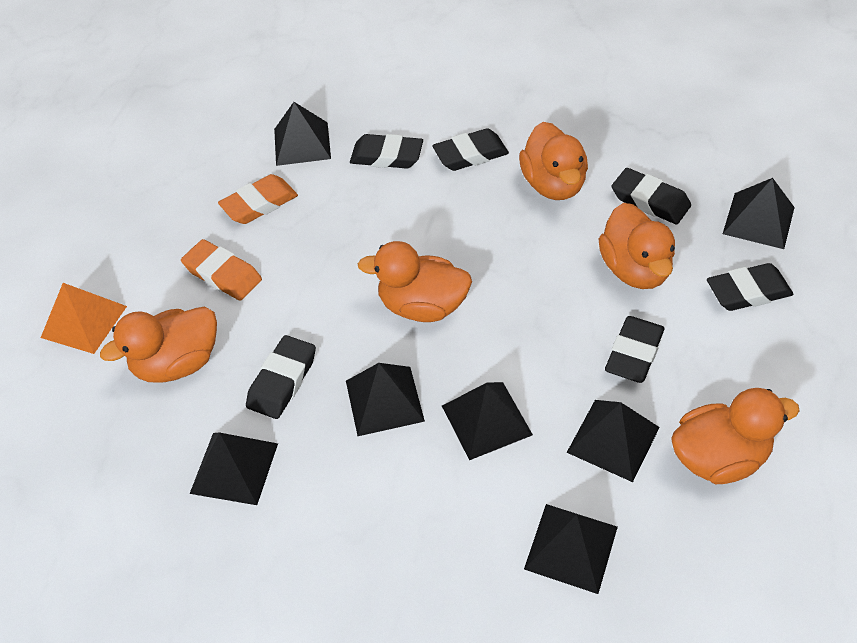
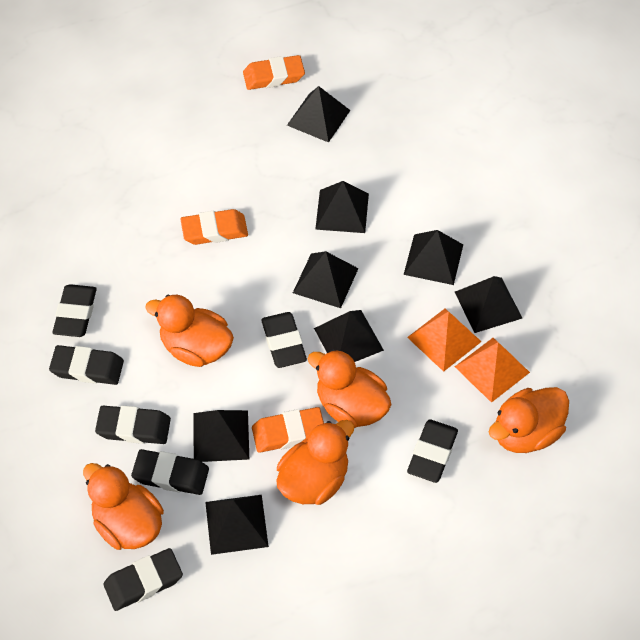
black eraser: 6 -> 7
black pyramid: 7 -> 8
orange eraser: 2 -> 3
orange pyramid: 1 -> 2

